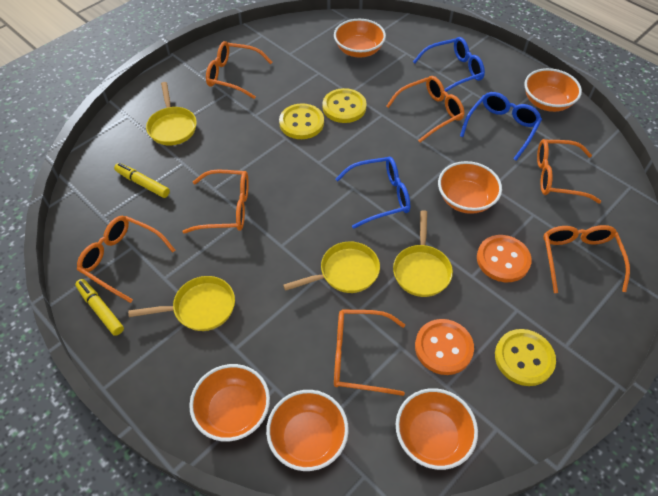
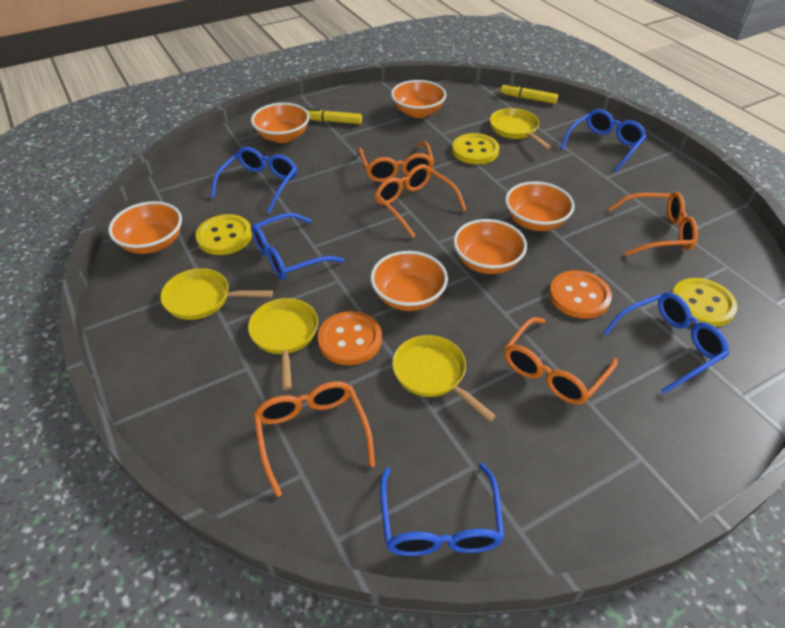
blue glasses: 3 -> 5
orange glasses: 7 -> 5

